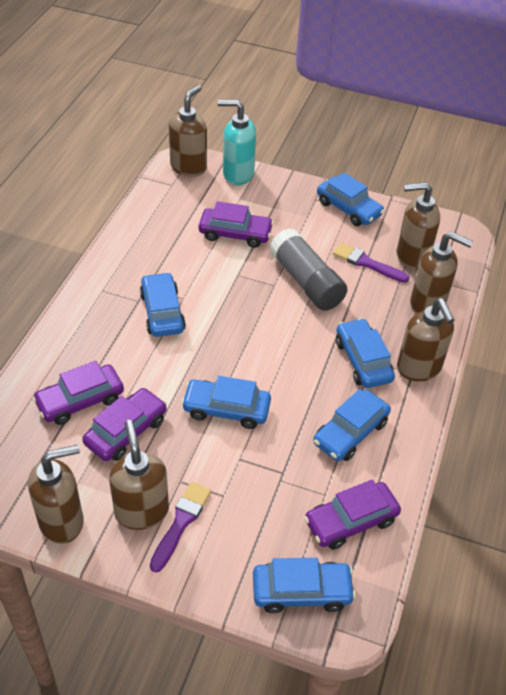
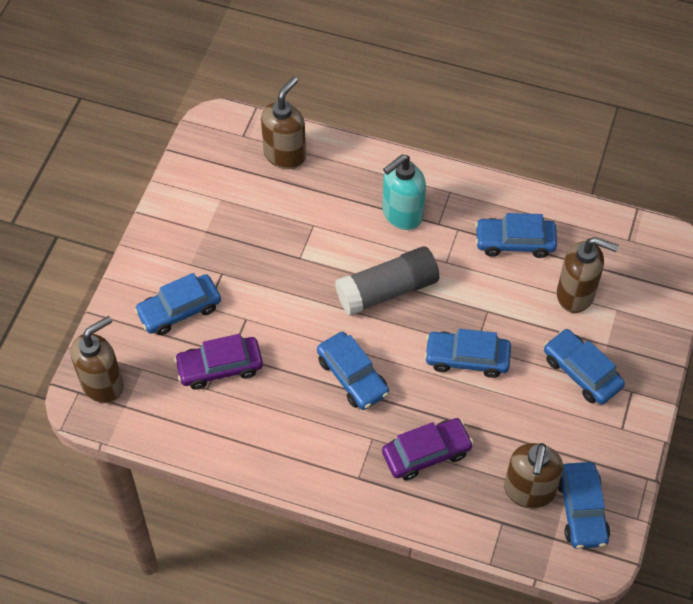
brown soap dispenser: 6 -> 4
purple brush: 2 -> 0
purple car: 4 -> 2

